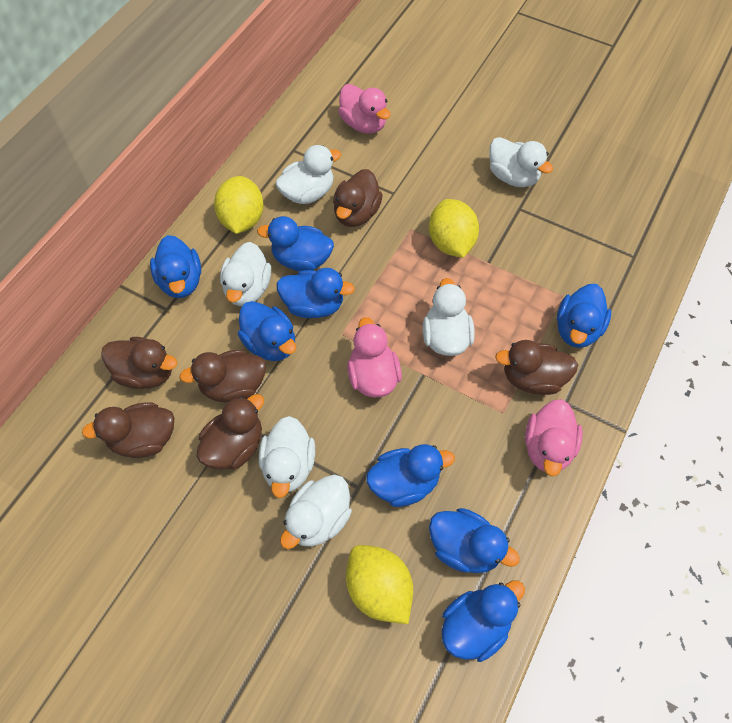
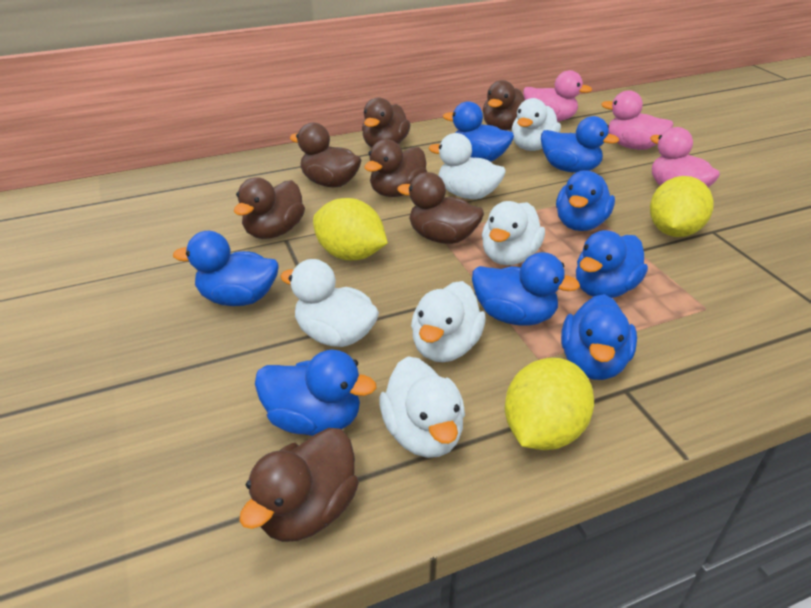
brown duck: 6 -> 7

